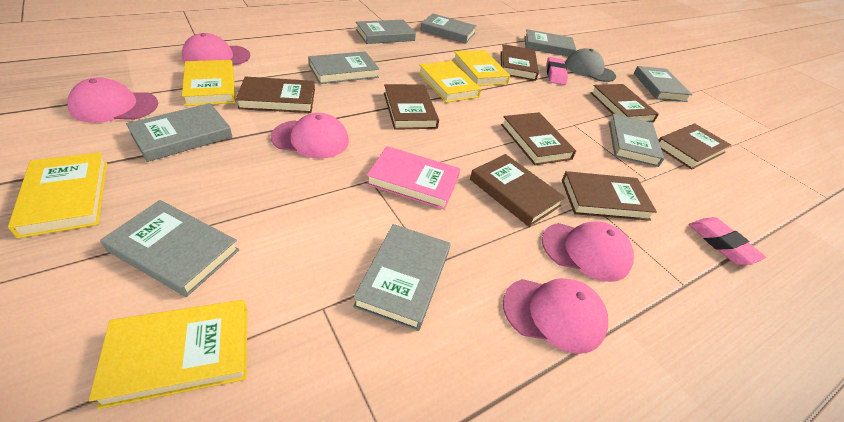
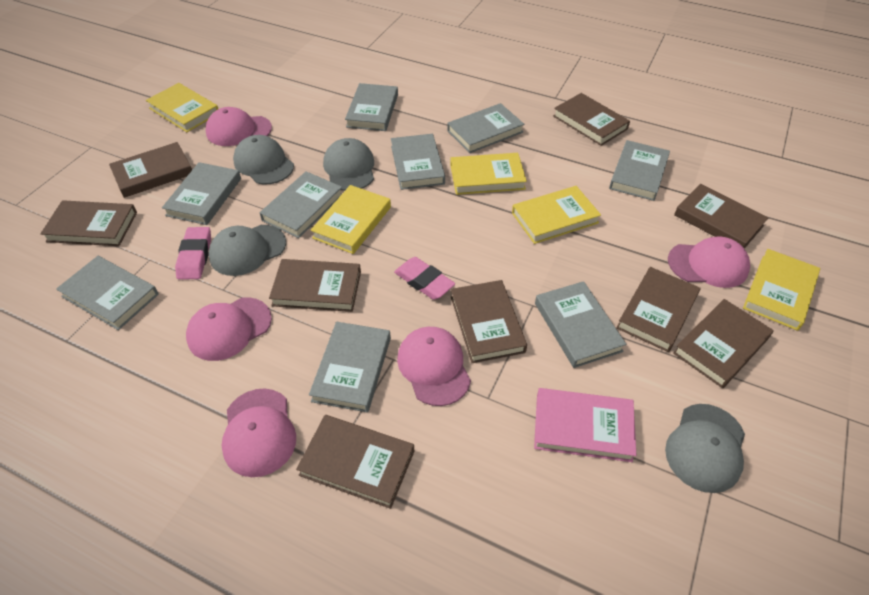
brown book: 8 -> 9
grey cap: 1 -> 4

